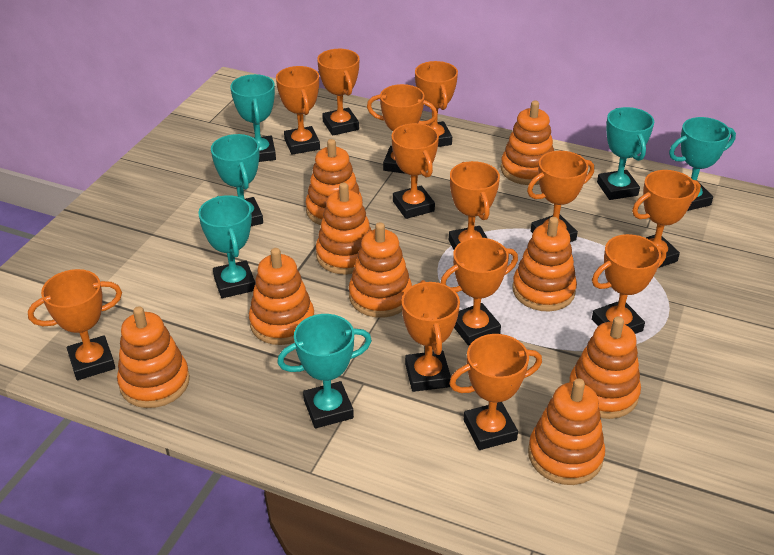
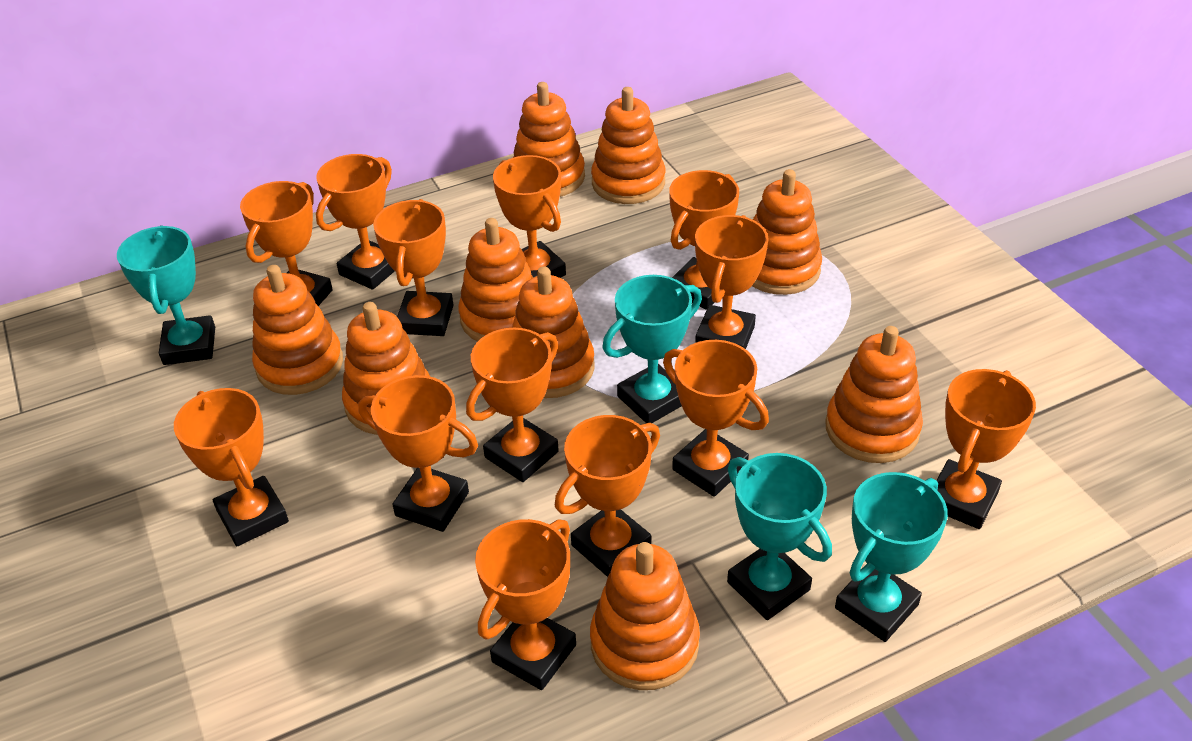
turquoise trophy: 6 -> 4

